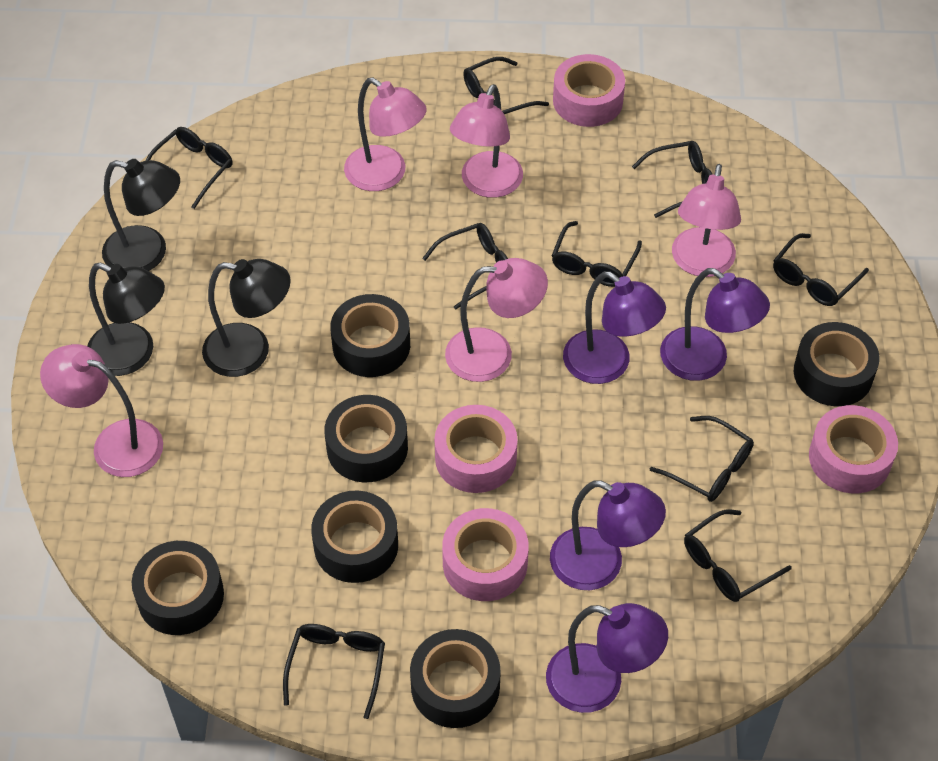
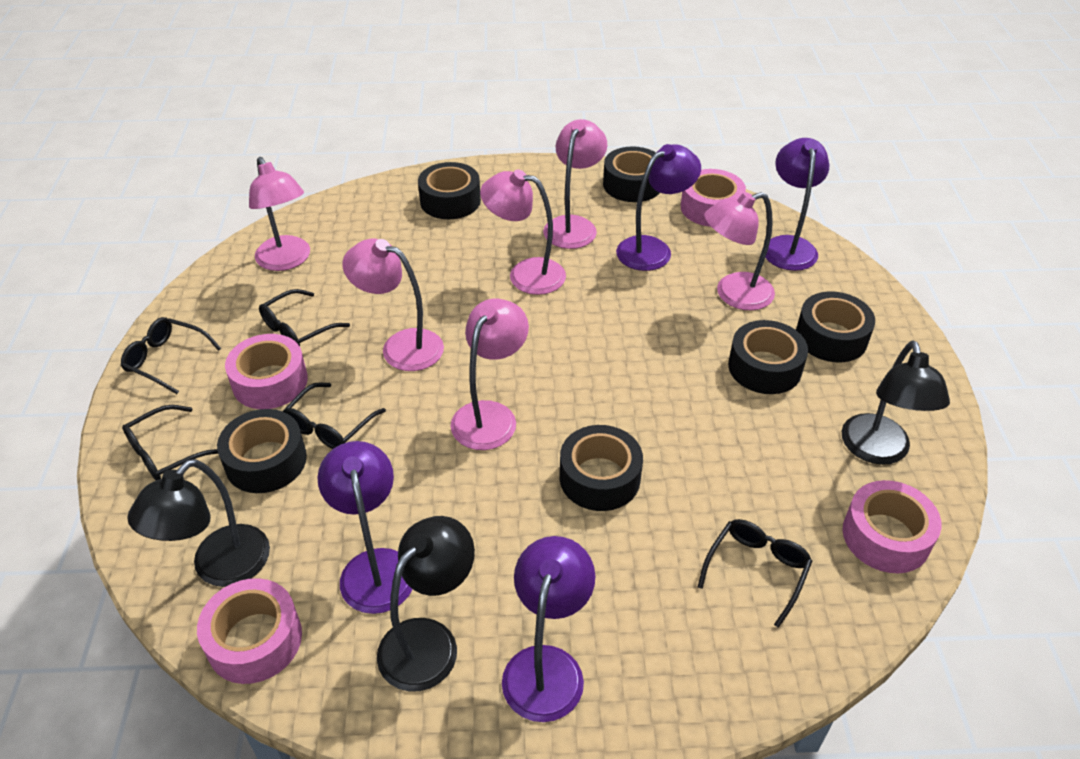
black glasses: 9 -> 5
pink lamp: 5 -> 6

